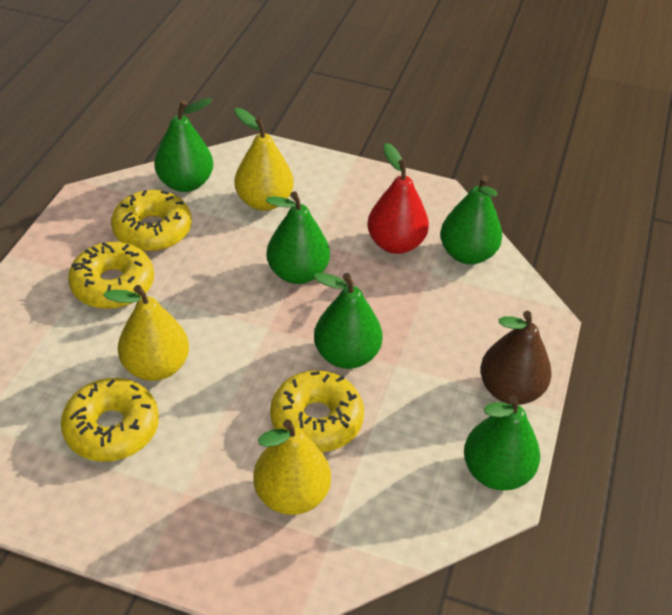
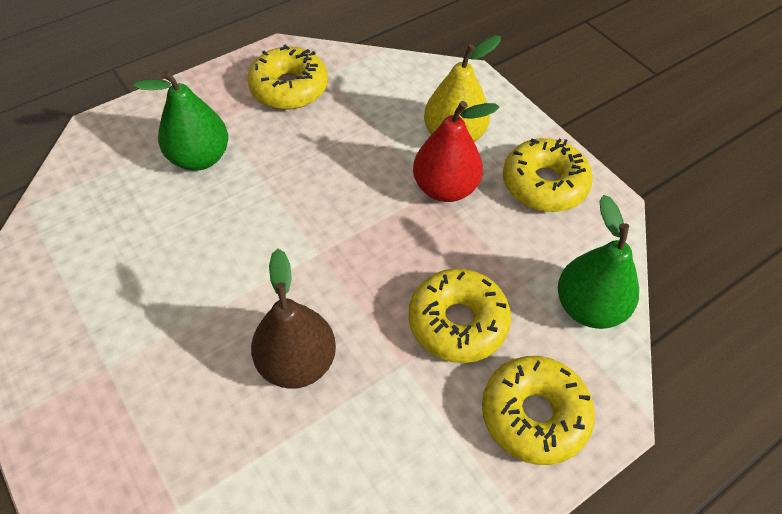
green pear: 5 -> 2
yellow pear: 3 -> 1

